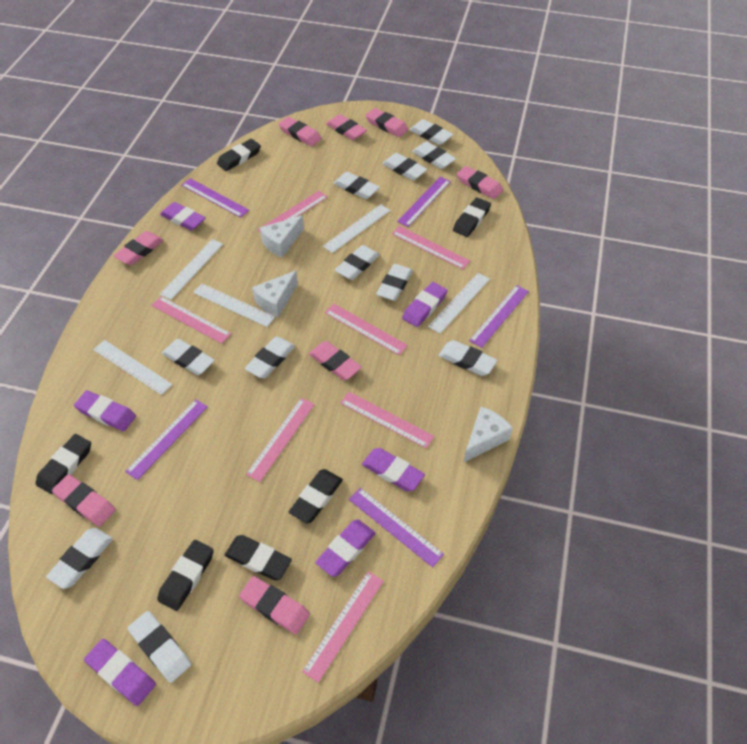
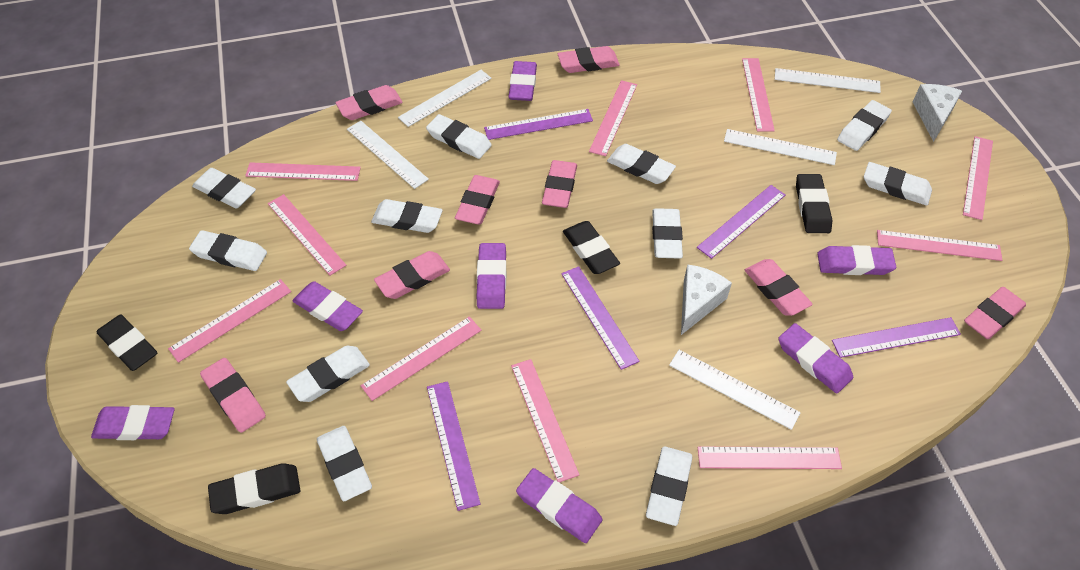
black eraser: 6 -> 4
pink ruler: 7 -> 10
purple eraser: 6 -> 7
white cheese: 3 -> 2

